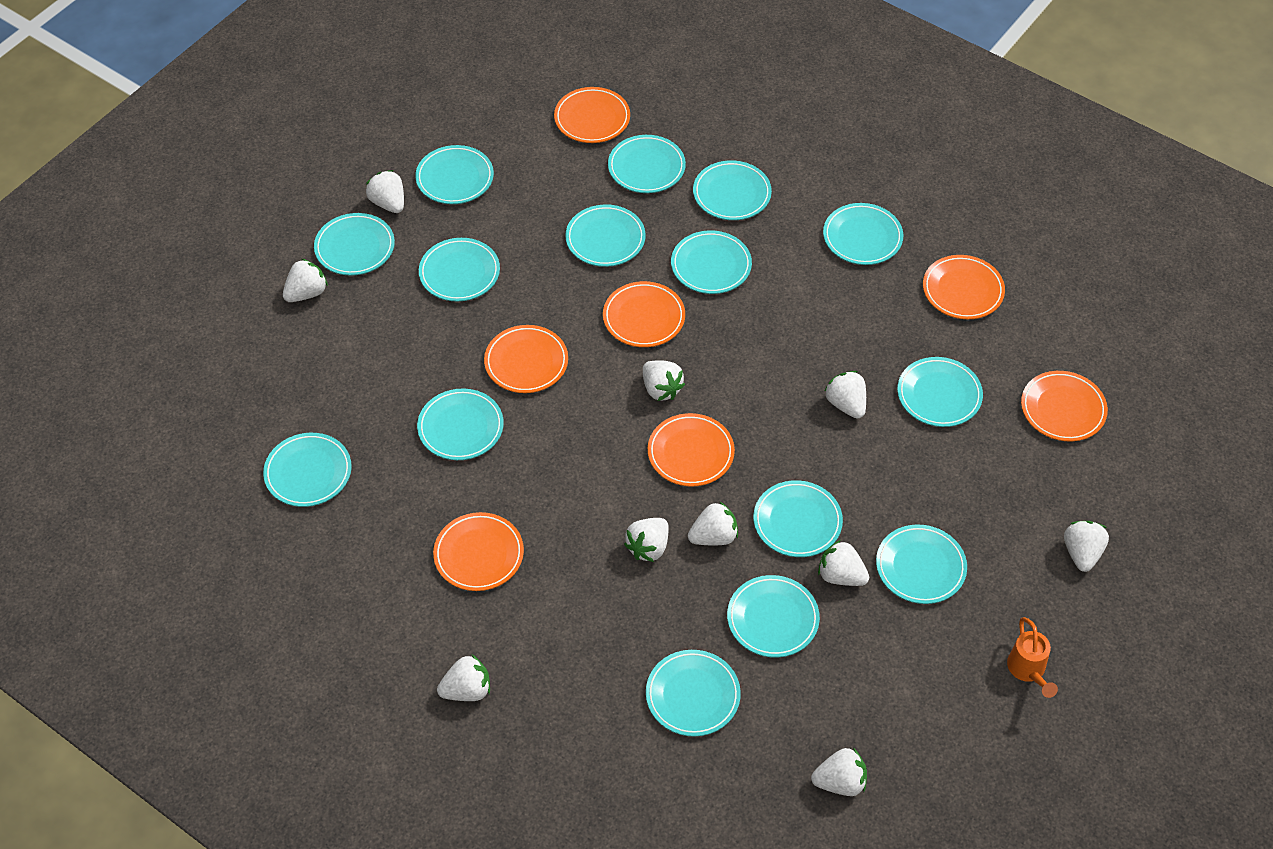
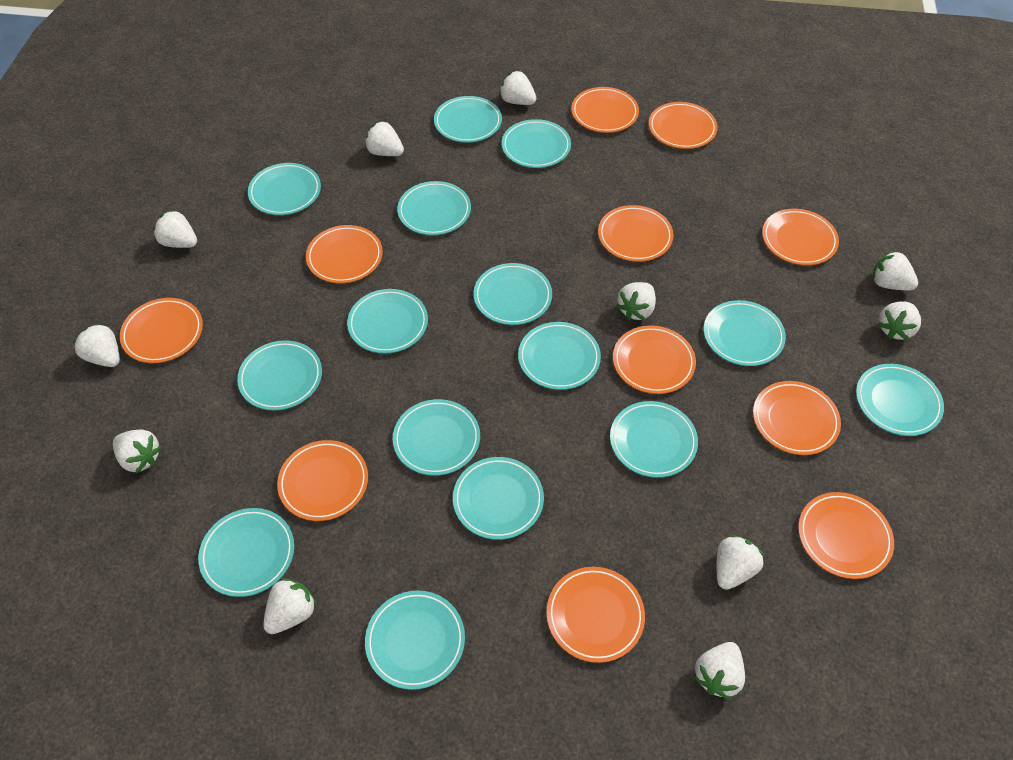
orange plate: 7 -> 11
orange watering can: 1 -> 0
white strawberry: 10 -> 11

